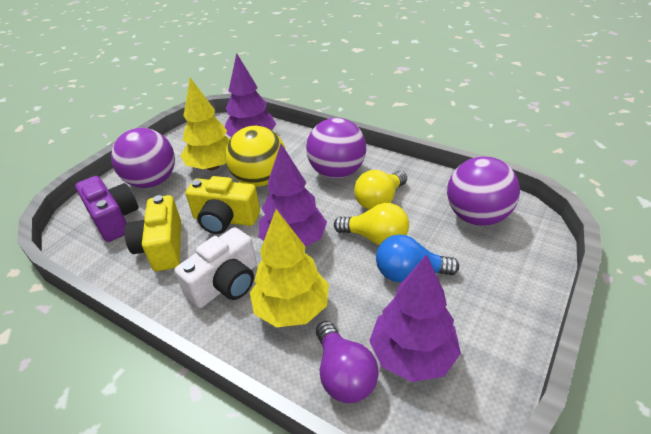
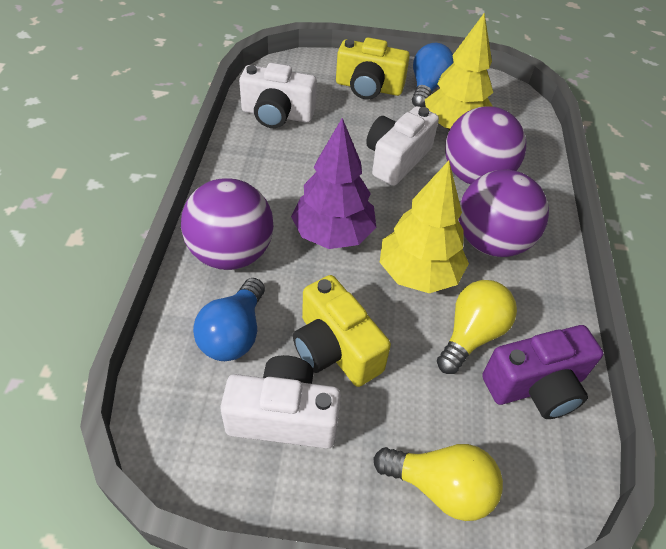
blue light bulb: 1 -> 2
purple light bulb: 1 -> 0
purple tree: 3 -> 1
white camera: 1 -> 3
yellow ball: 1 -> 0

